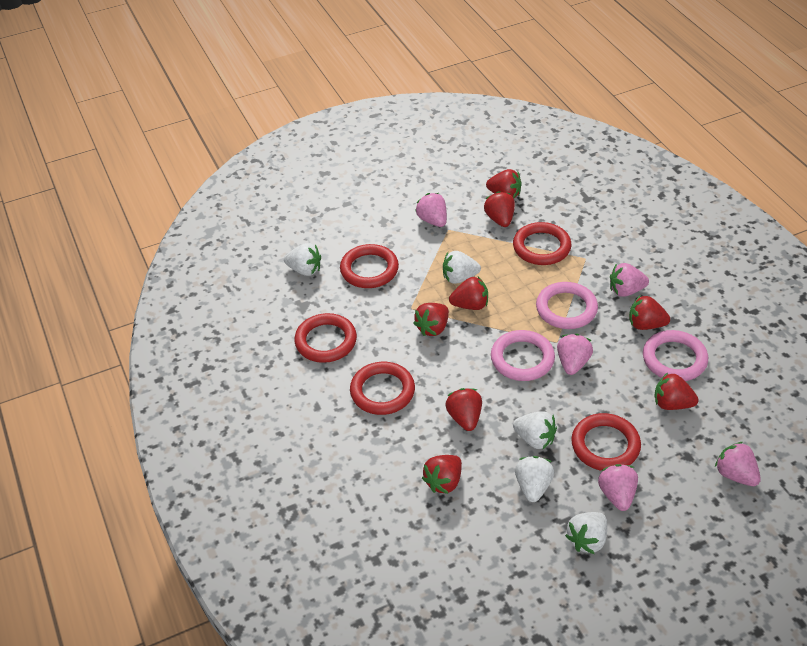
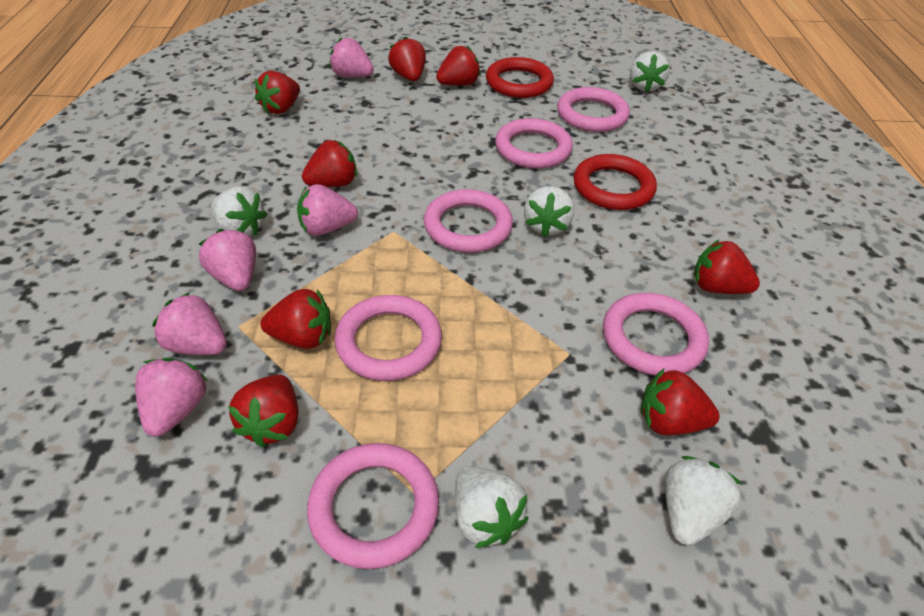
pink ring: 3 -> 6
red ring: 5 -> 2

